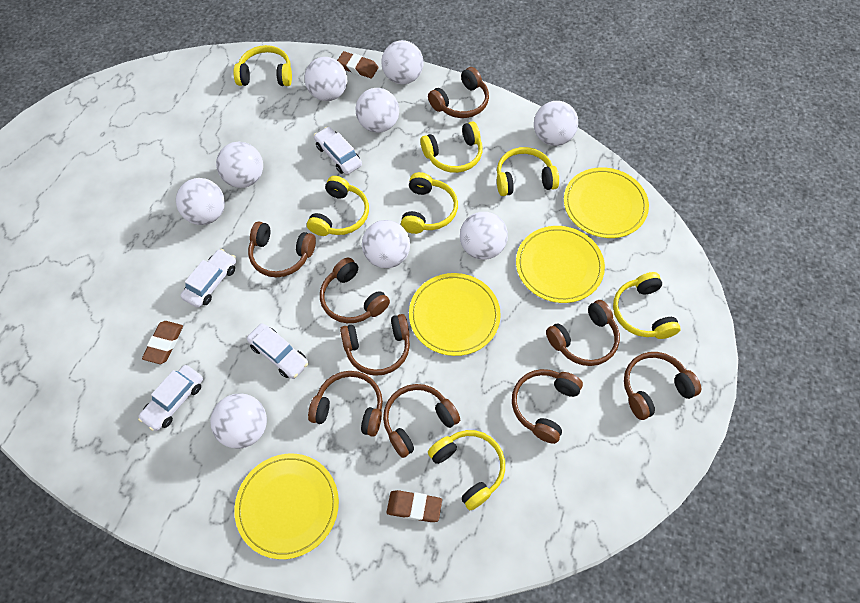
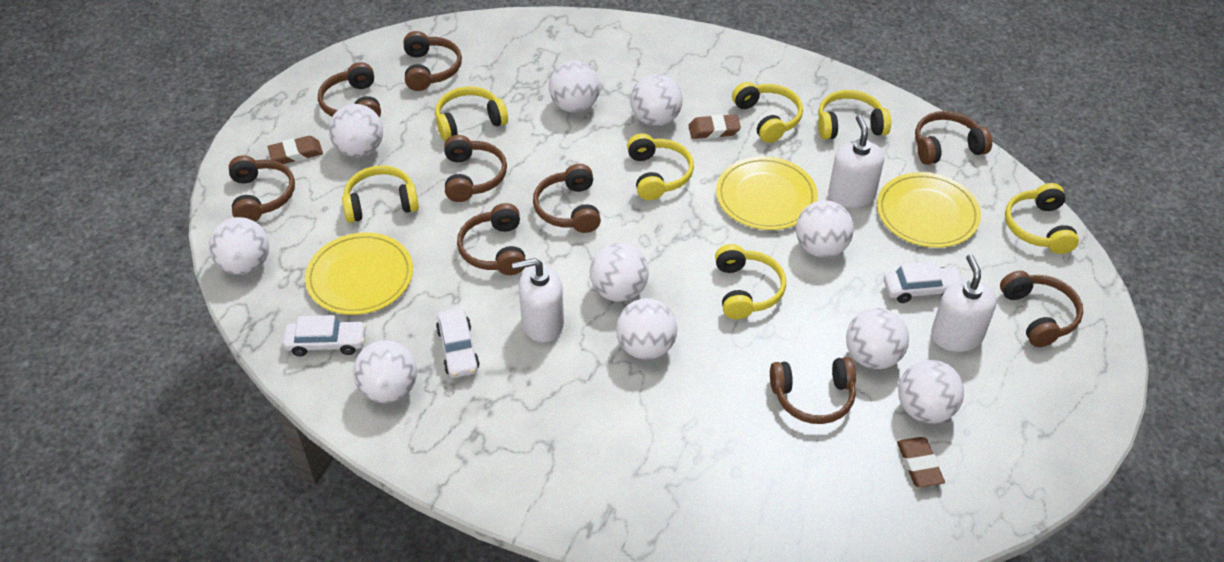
white ball: 9 -> 10
white car: 4 -> 3
white soap dispenser: 0 -> 3
yellow plate: 4 -> 3

